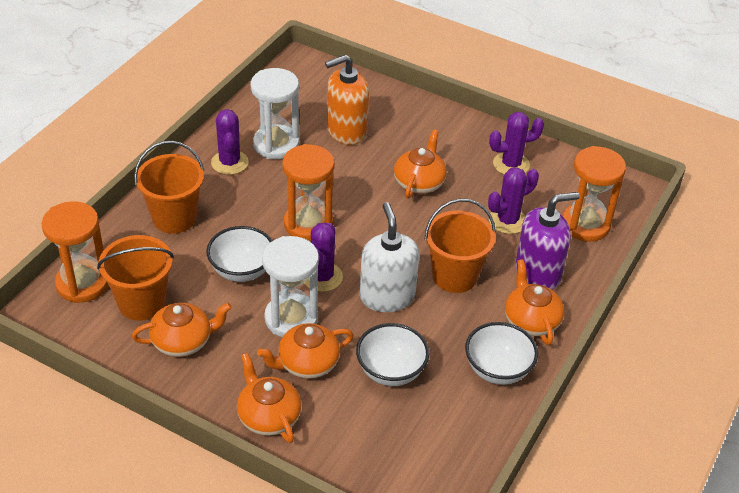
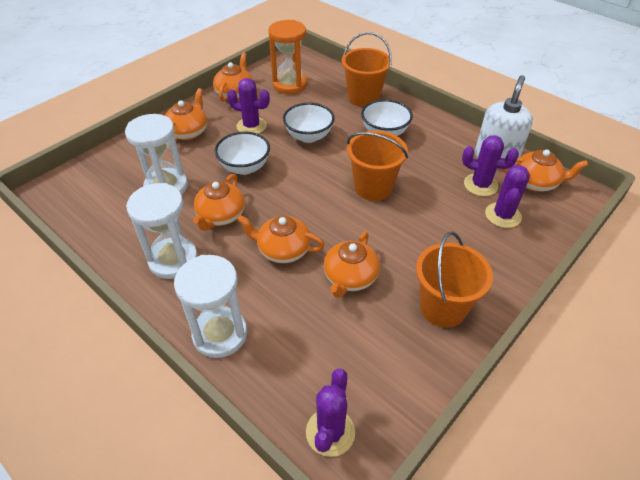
orange hourglass: 3 -> 1
orange soap dispenser: 1 -> 0
orange teapot: 5 -> 6
purple soap dispenser: 1 -> 0
white hourglass: 2 -> 3

